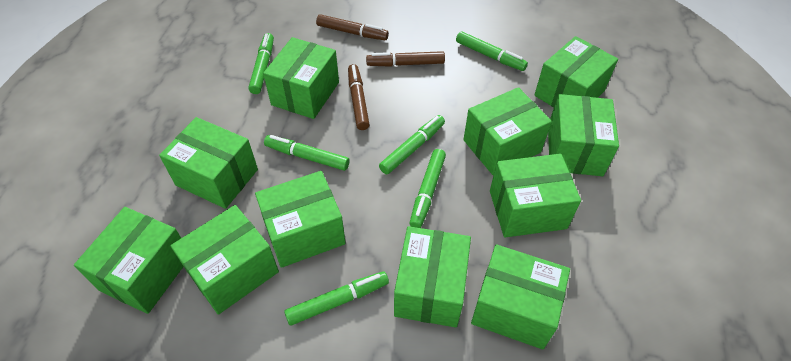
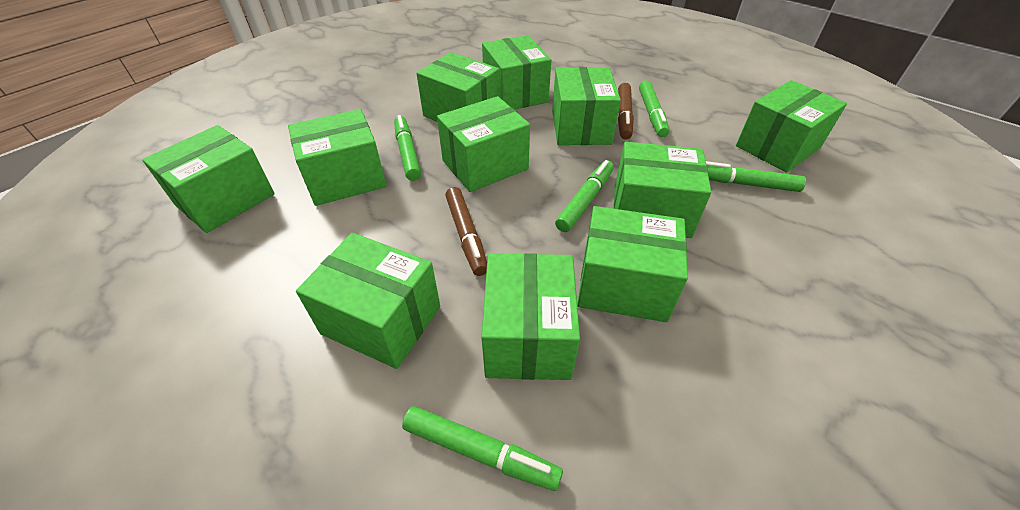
brown marker: 3 -> 2
green marker: 6 -> 5

